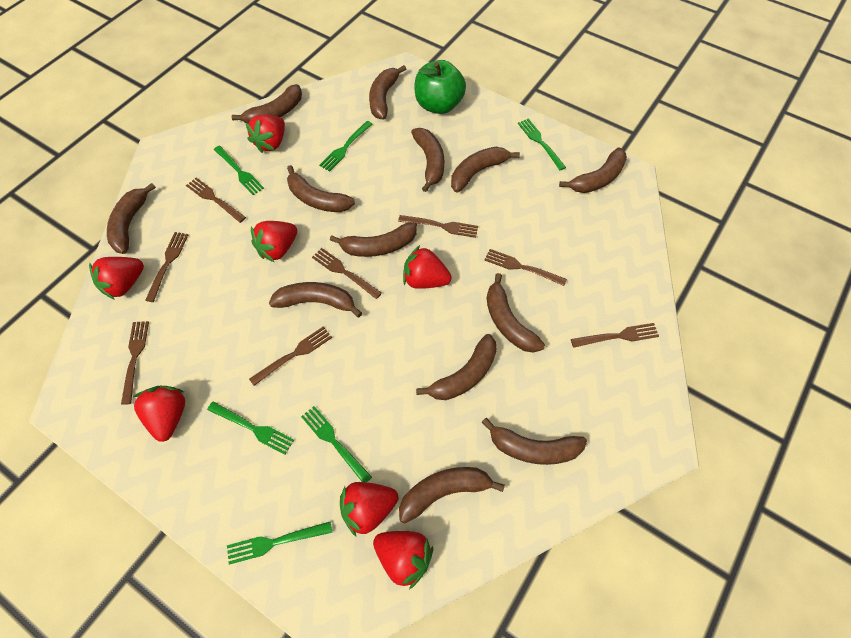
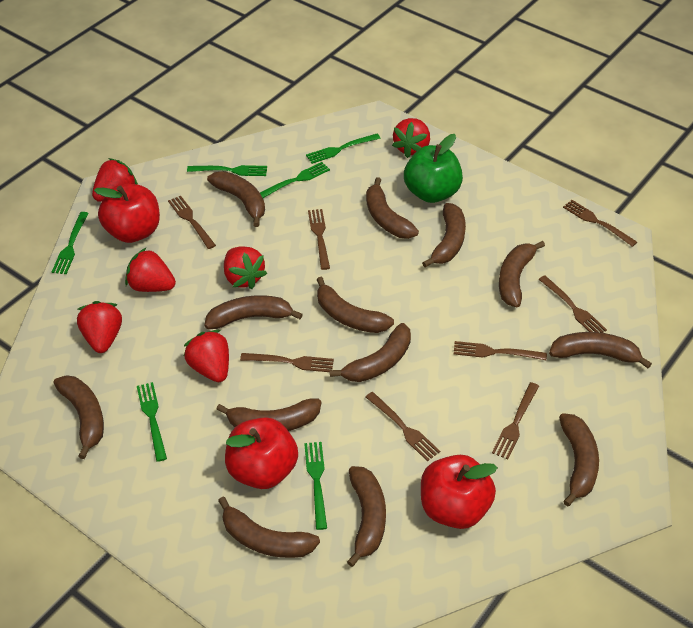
red apple: 0 -> 3
red strawberry: 7 -> 6

